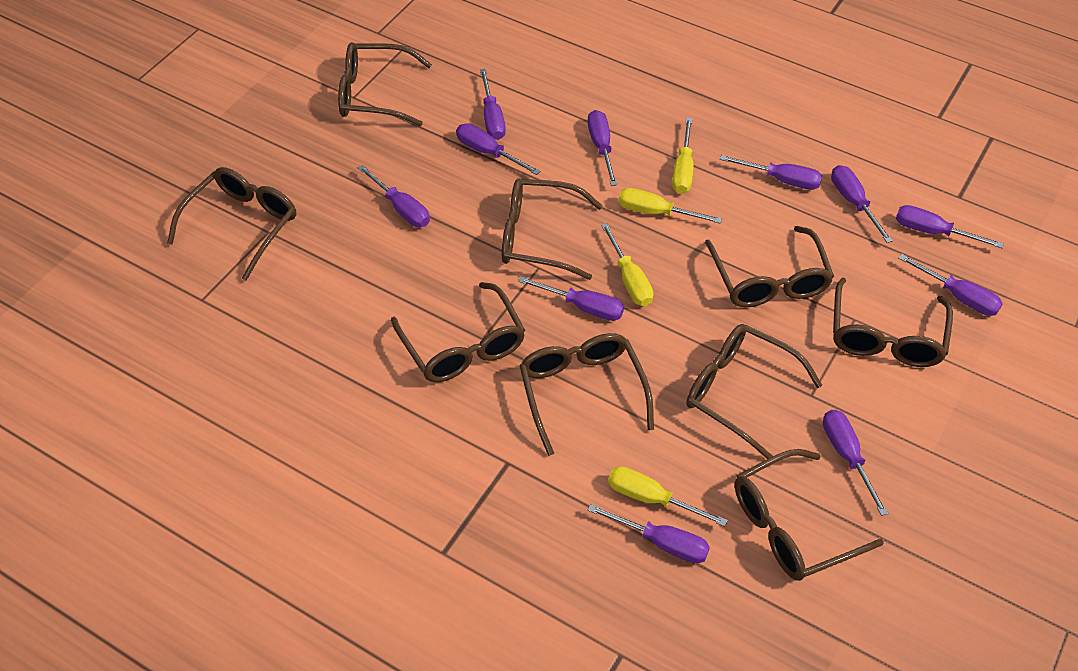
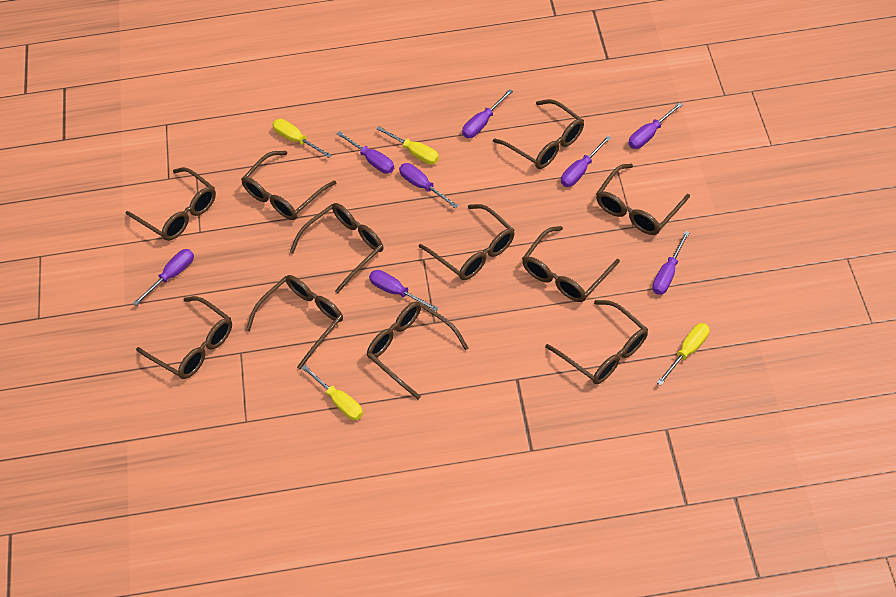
brown glasses: 9 -> 11
purple screwdriver: 11 -> 8

